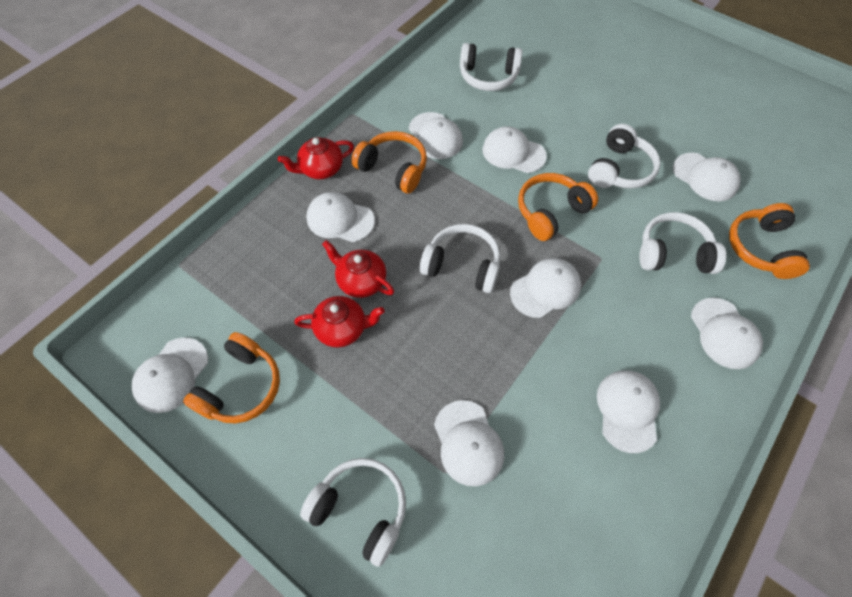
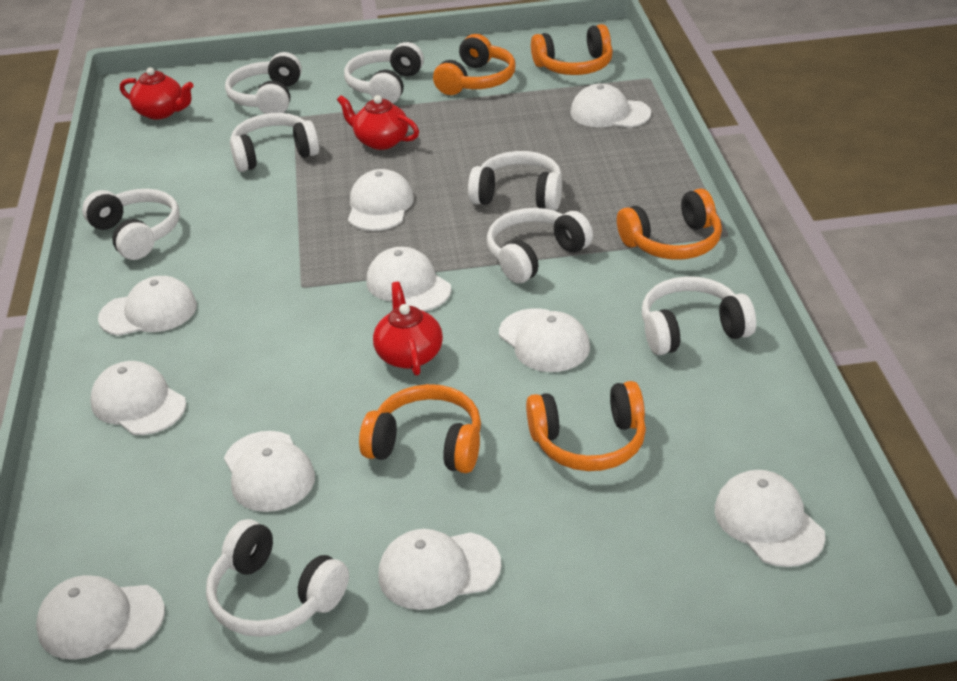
orange headphones: 4 -> 5
white cap: 9 -> 10
white headphones: 5 -> 8

